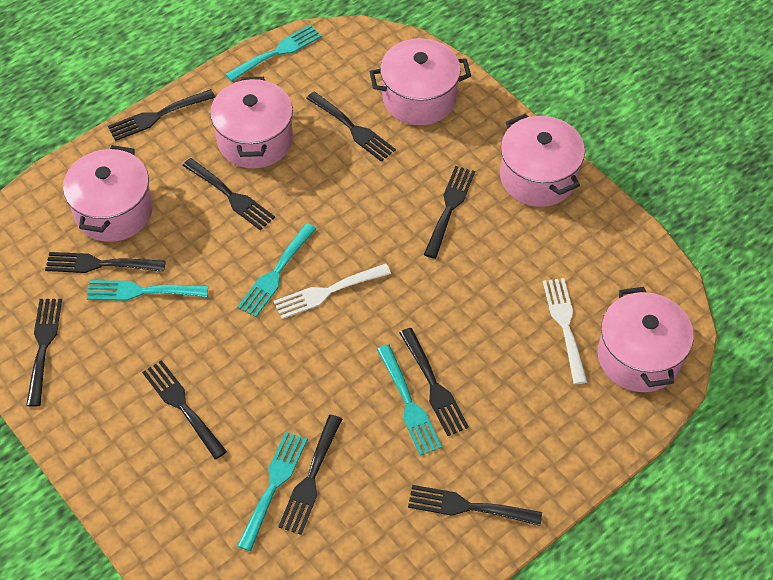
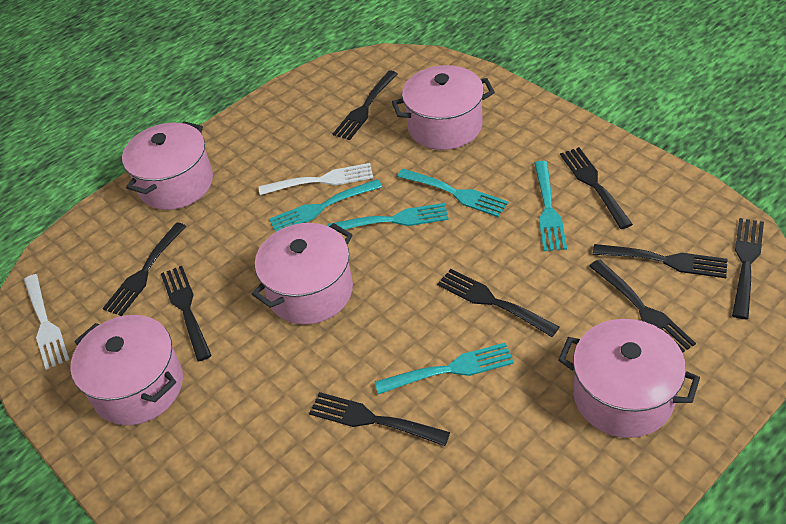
black fork: 10 -> 9

